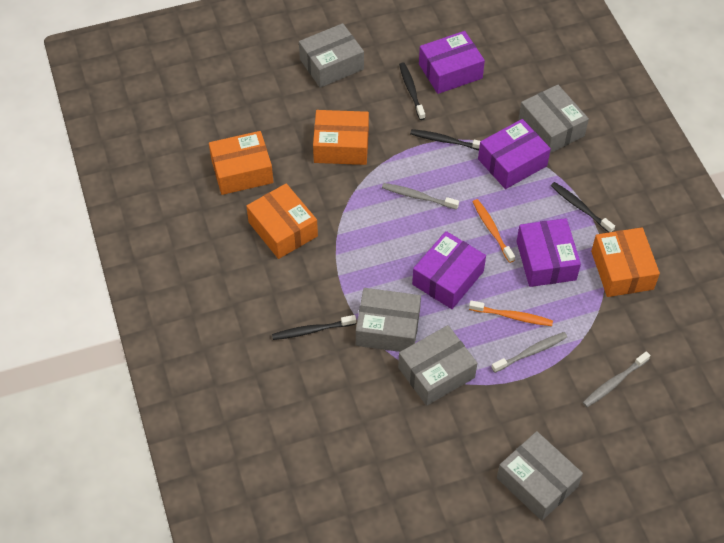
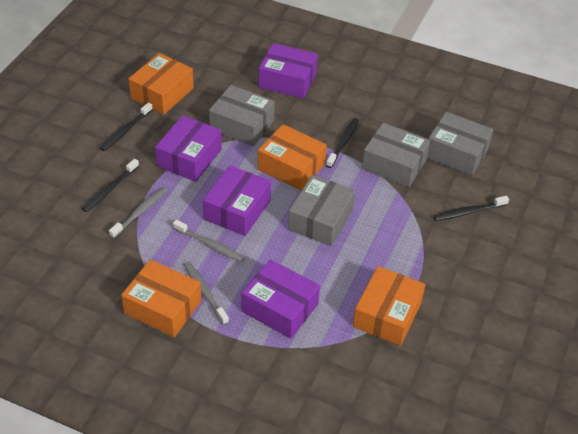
grey box: 5 -> 4
orange toothbrush: 2 -> 0

